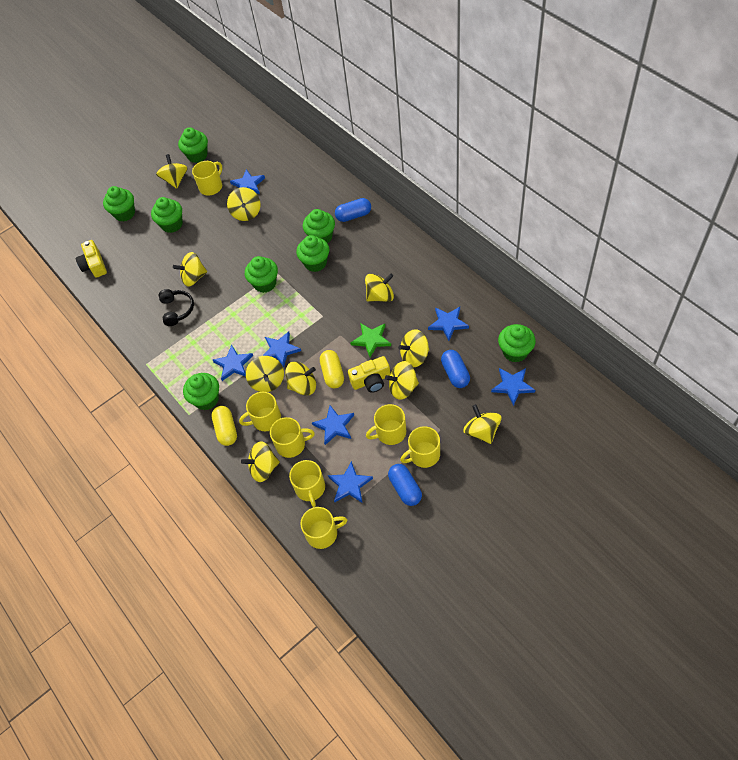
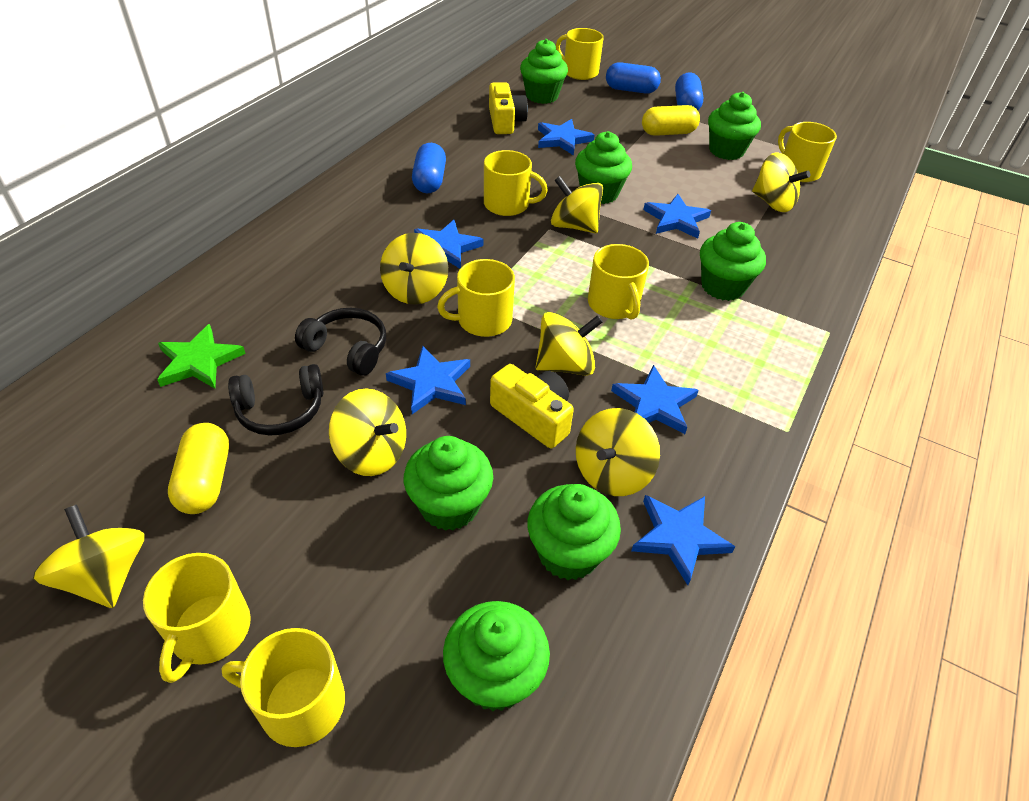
black headphones: 1 -> 2
blue star: 7 -> 6
green cupcake: 8 -> 7
yellow spinning top: 10 -> 7

